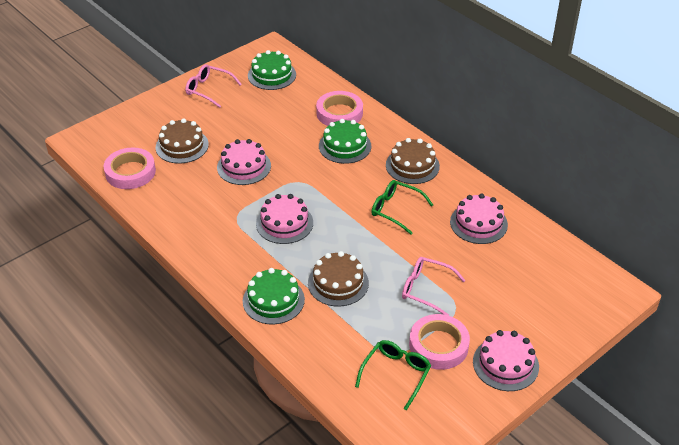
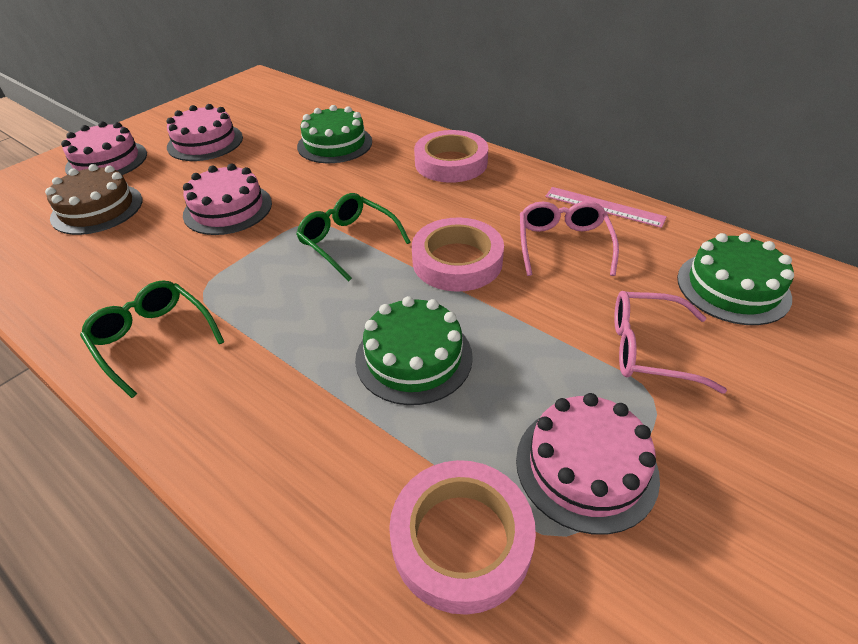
brown cake: 3 -> 1
pink ruler: 0 -> 1

